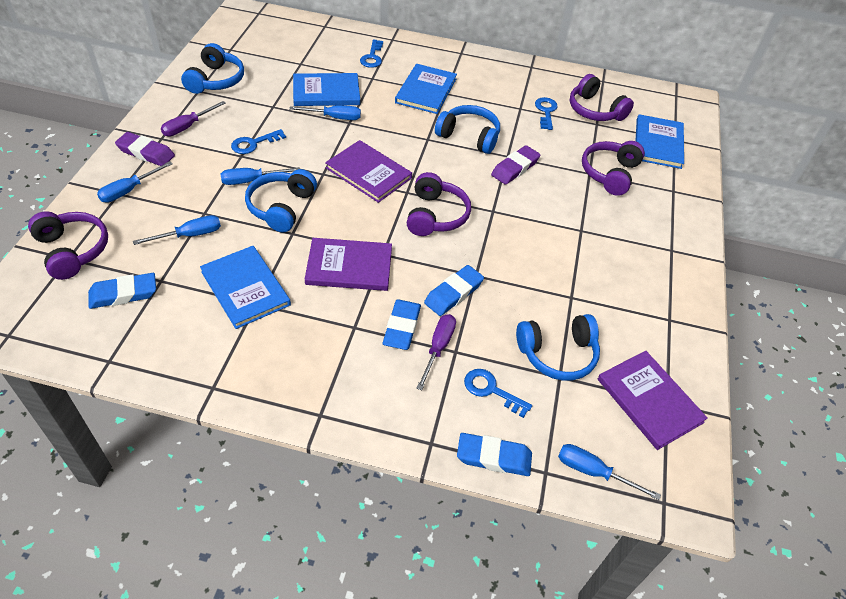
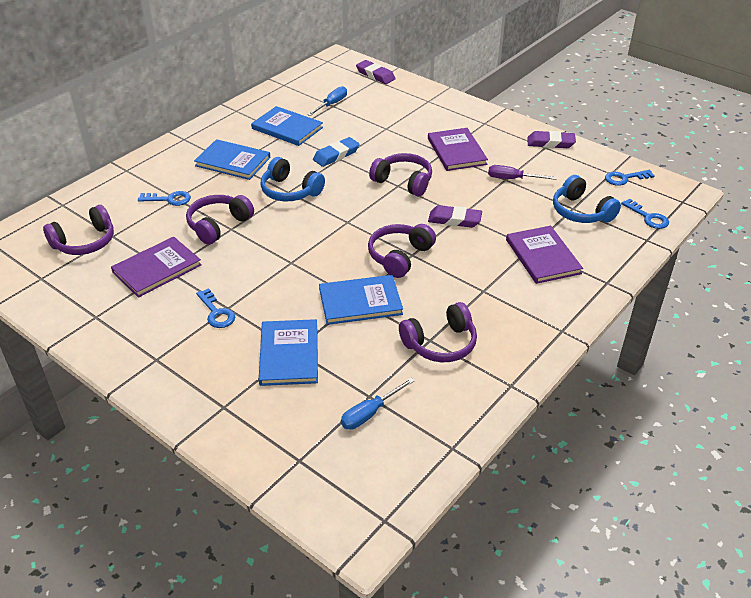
blue eraser: 4 -> 1
blue headphones: 4 -> 2
blue screwdriver: 5 -> 2
purple eraser: 2 -> 3
purple headphones: 4 -> 5
purple screwdriver: 2 -> 1

